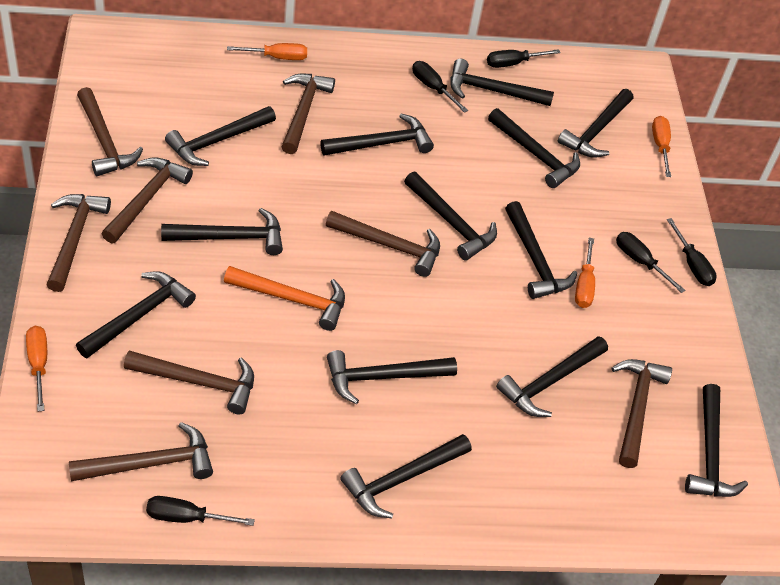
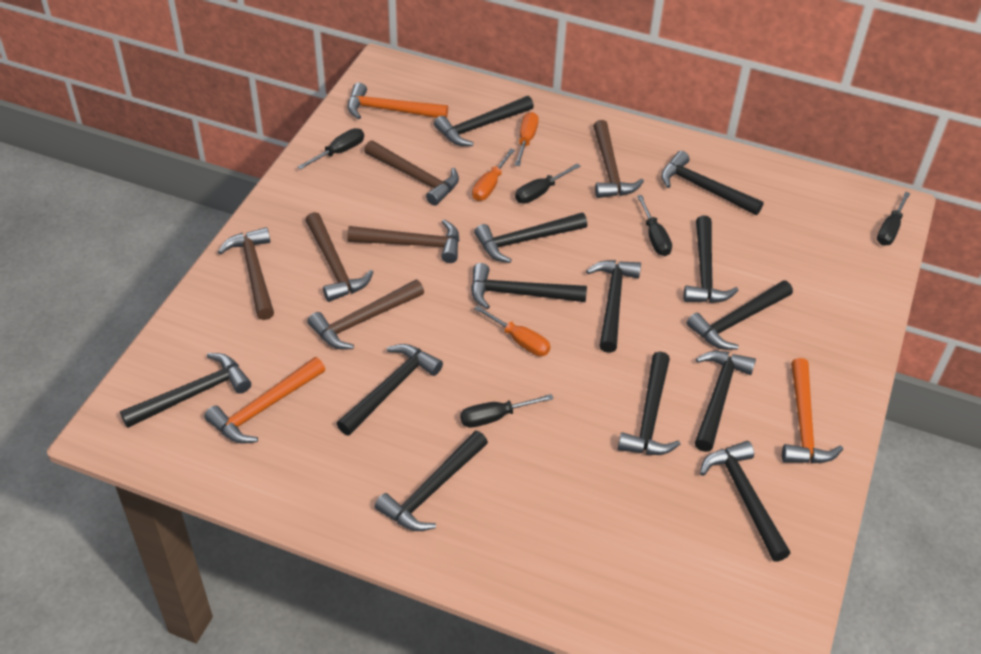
brown hammer: 8 -> 6
orange hammer: 1 -> 3
orange screwdriver: 4 -> 3

